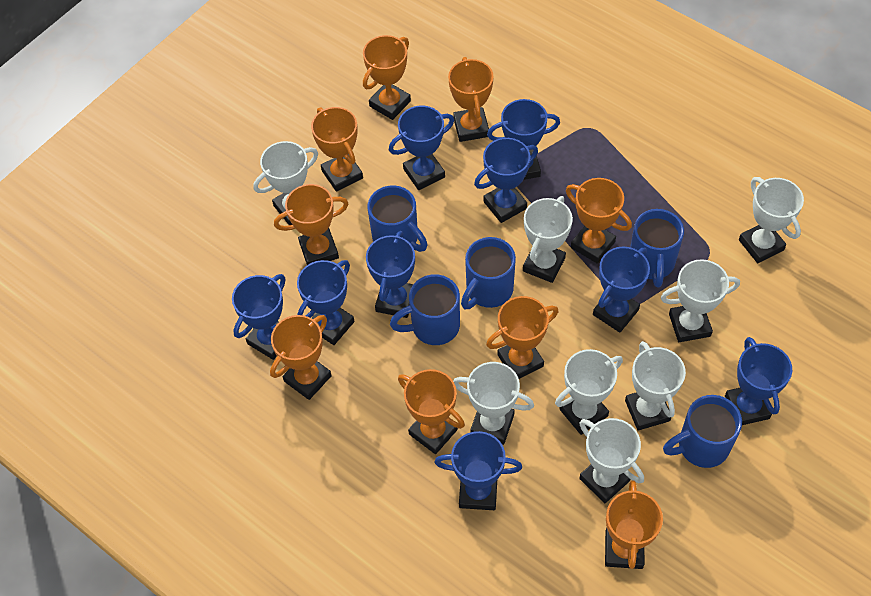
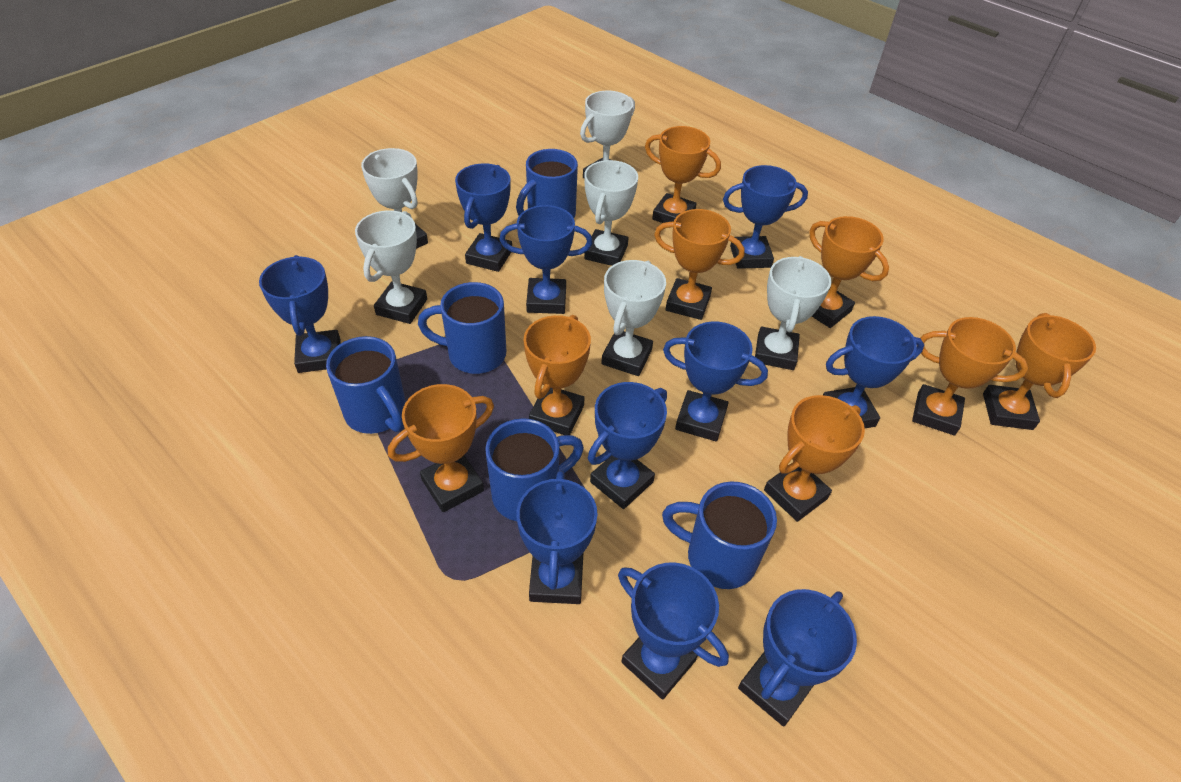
blue trophy: 9 -> 10
orange trophy: 9 -> 8
white trophy: 8 -> 6

